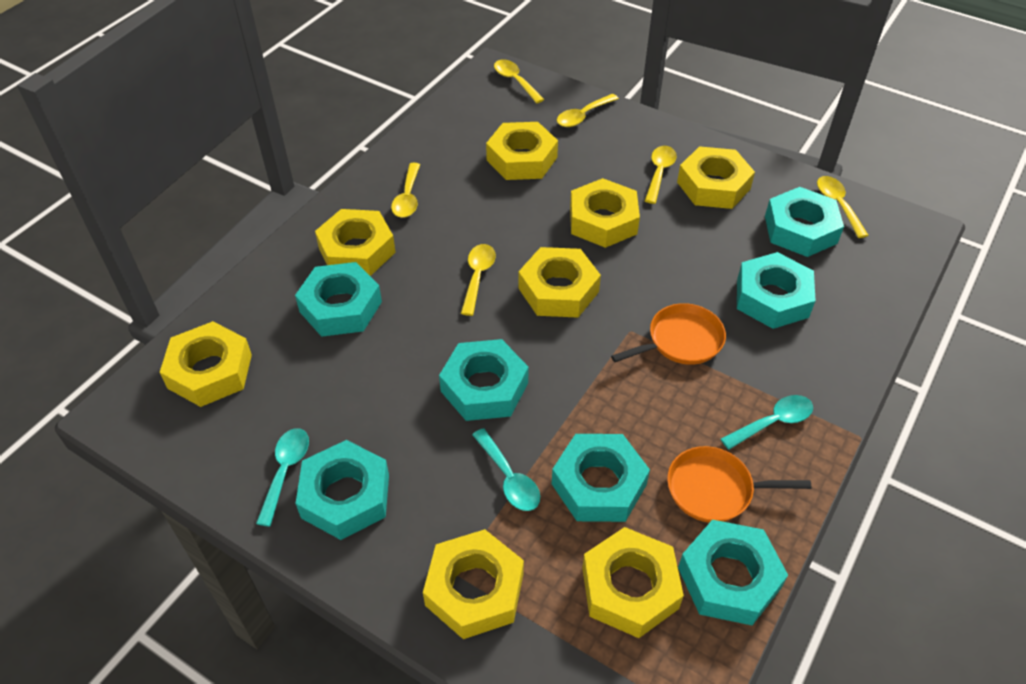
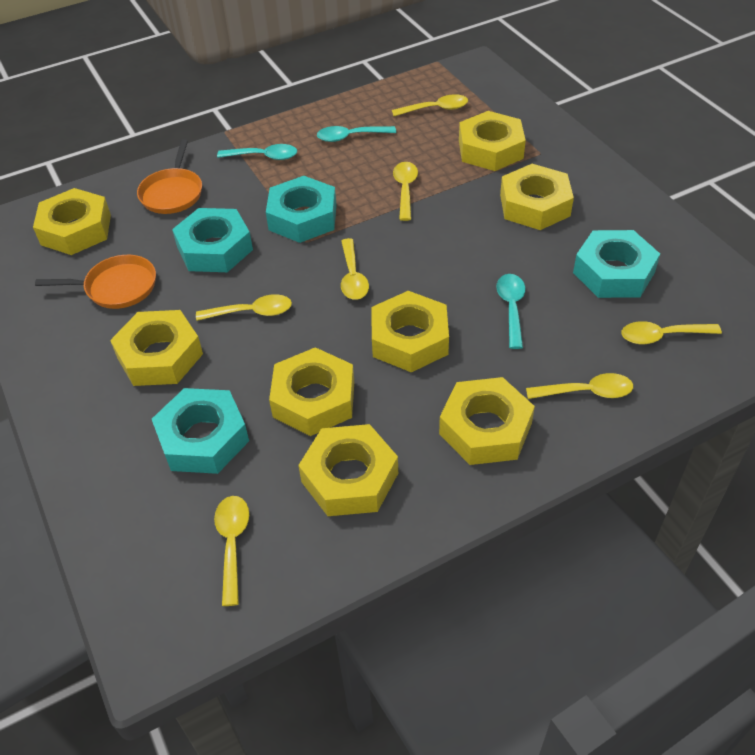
turquoise nut: 7 -> 4
yellow spoon: 6 -> 7

